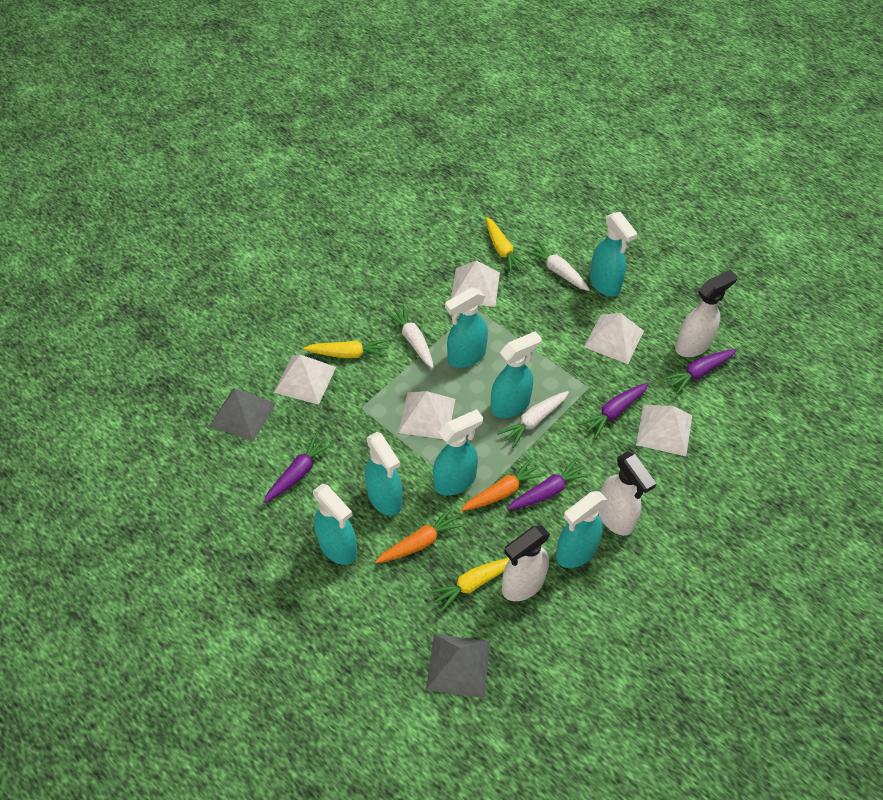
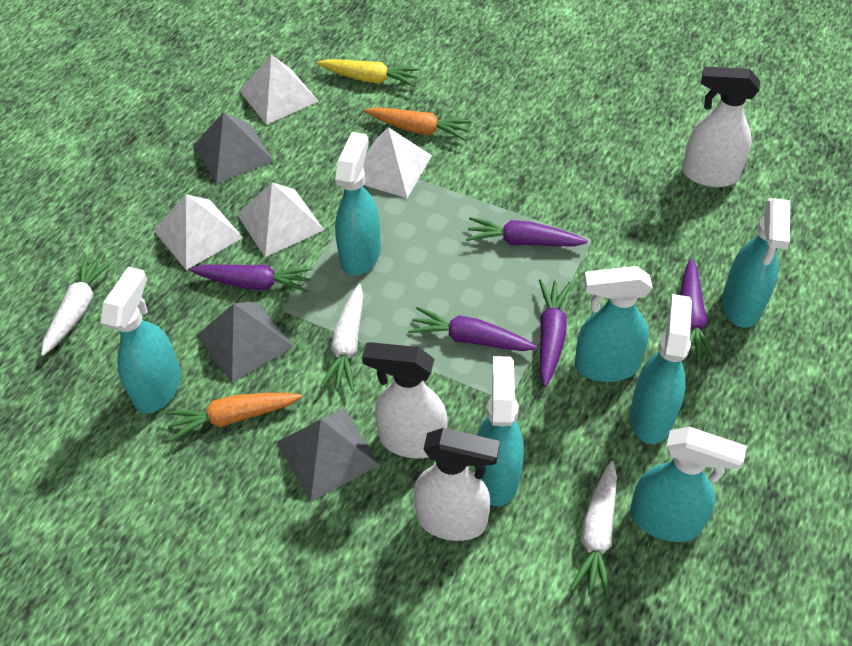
grey pyramid: 2 -> 3
purple carrot: 4 -> 5
white pyramid: 5 -> 4
yellow carrot: 3 -> 1

